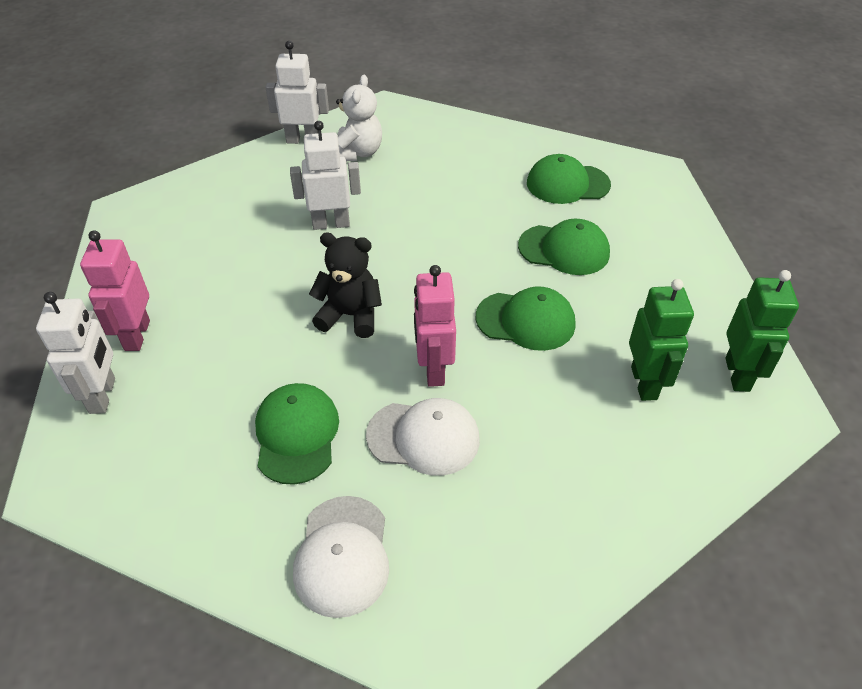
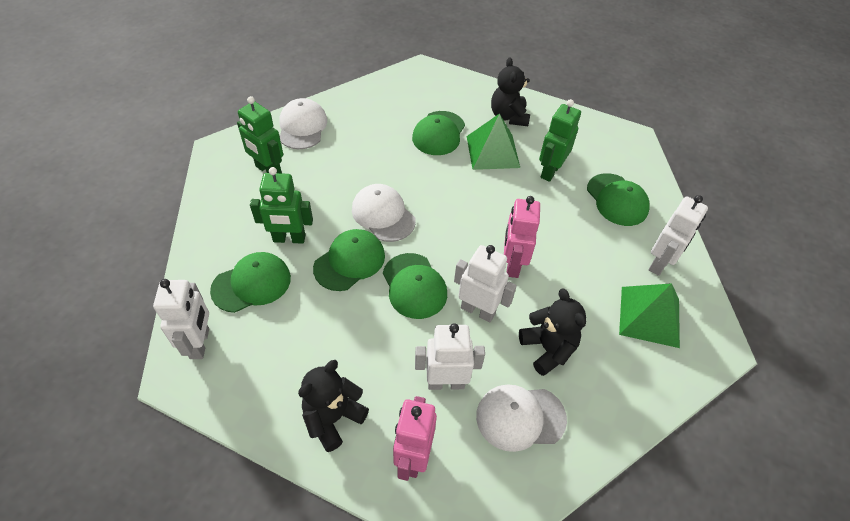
black teddy bear: 1 -> 3
green cap: 4 -> 5
green pyramid: 0 -> 2
green robot: 2 -> 3
white cap: 2 -> 3
white robot: 3 -> 4
white teddy bear: 1 -> 0

